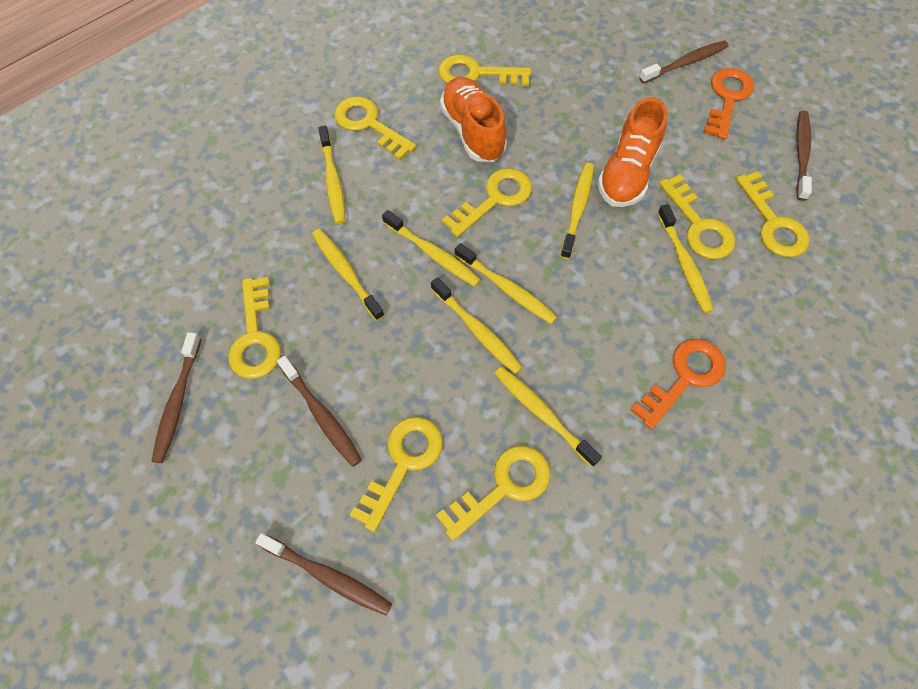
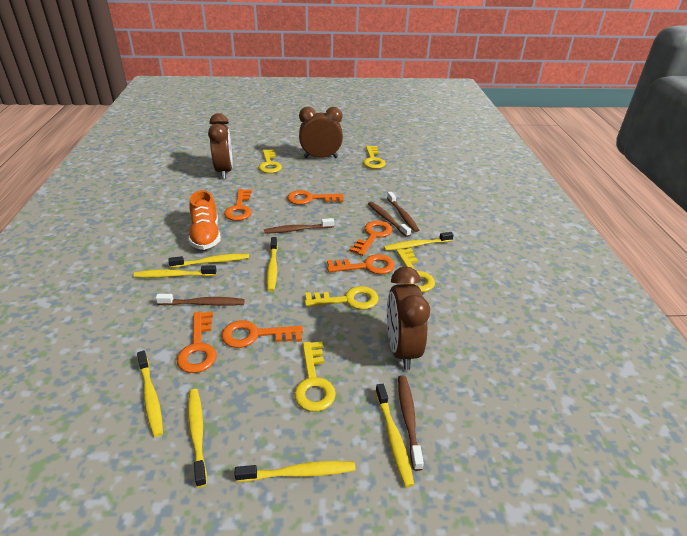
brown clock: 0 -> 3
orange key: 2 -> 6
orange shoe: 2 -> 1
yellow key: 8 -> 5

